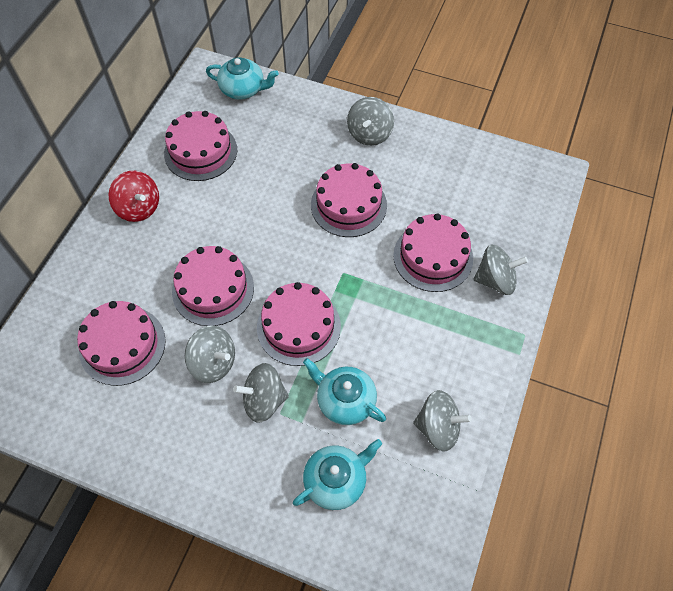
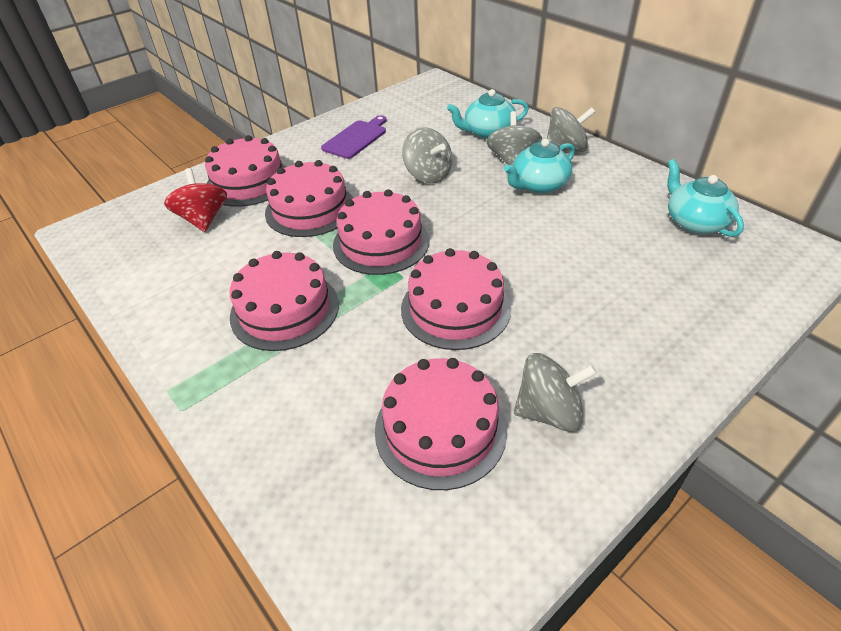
grey spinning top: 5 -> 4
purple cutting board: 0 -> 1

